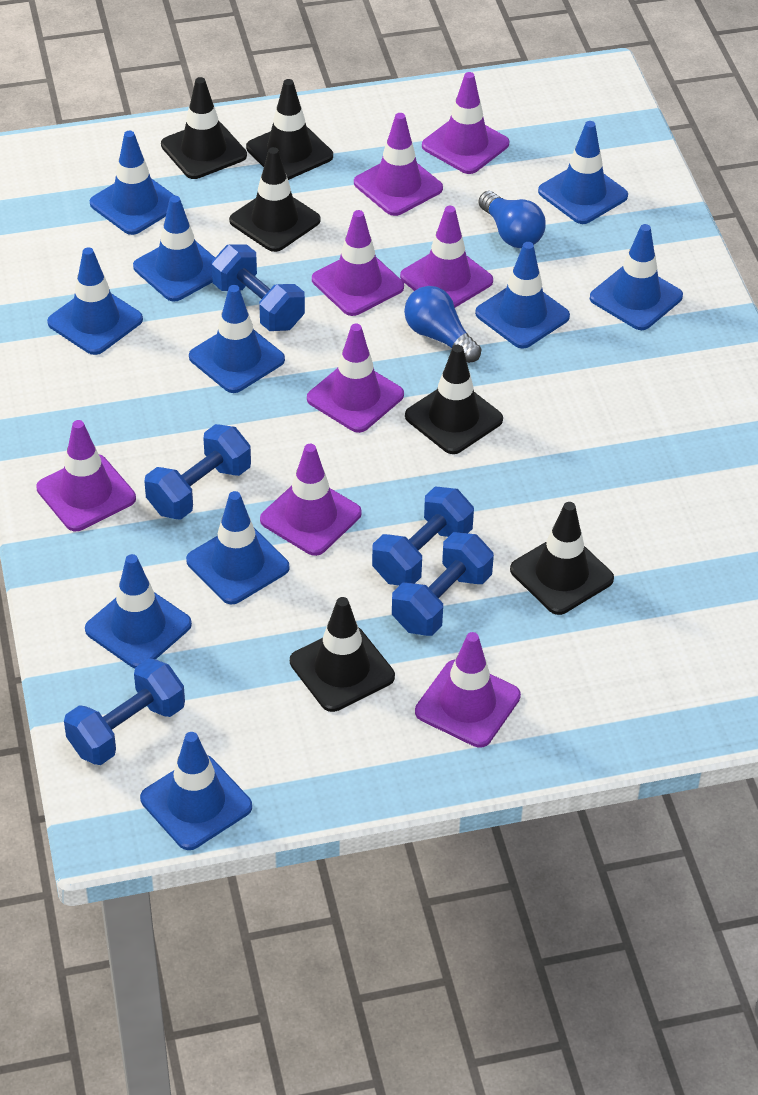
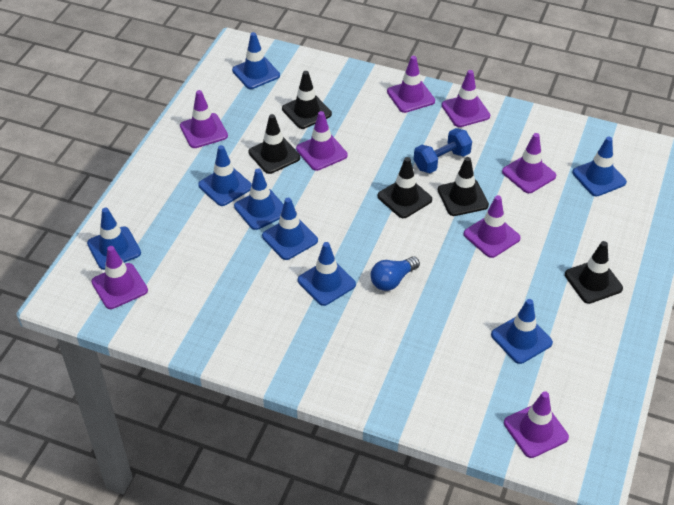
black traffic cone: 6 -> 5
blue dumbbell: 5 -> 1
blue light bulb: 2 -> 1
blue traffic cone: 10 -> 8

